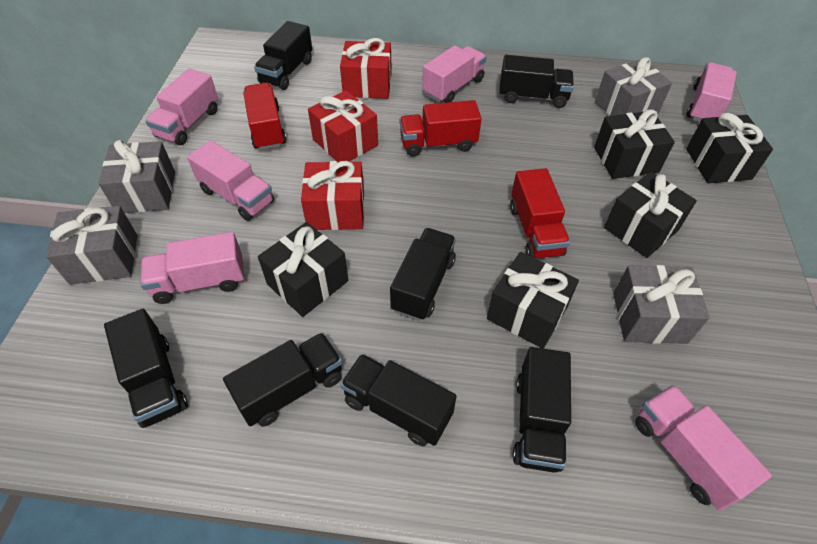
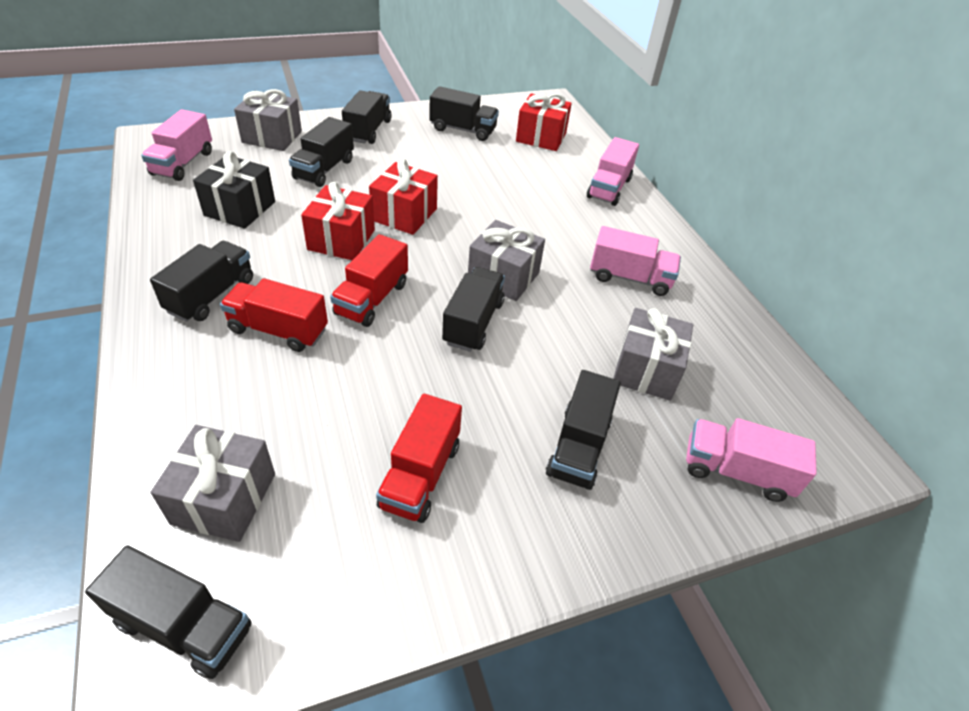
black gift: 5 -> 1
pink truck: 6 -> 4

